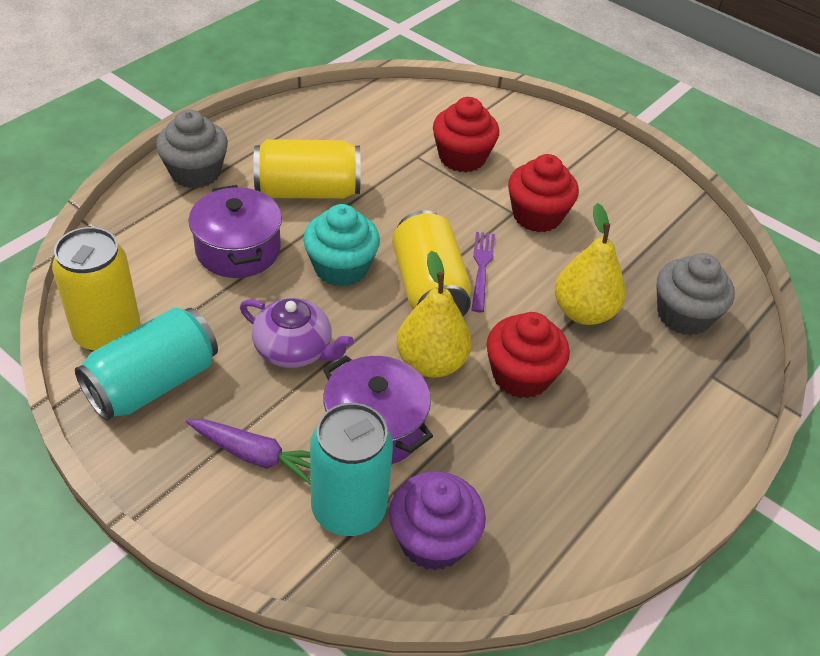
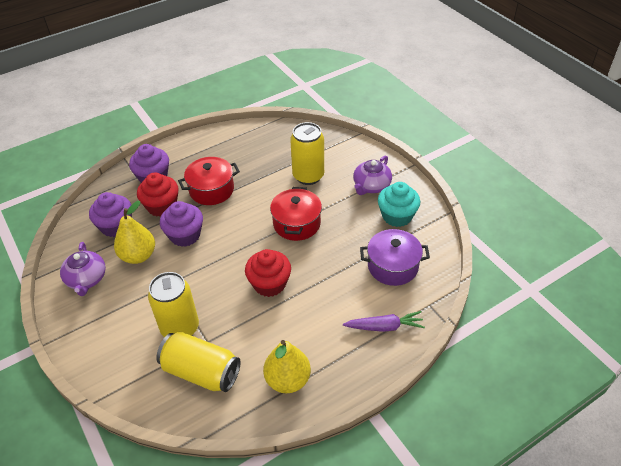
grey cupcake: 2 -> 0
purple cupcake: 1 -> 3
purple fork: 1 -> 0
purple pot: 2 -> 1
purple teapot: 1 -> 2
red cupcake: 3 -> 2
red pot: 0 -> 2
turquoise can: 2 -> 0

